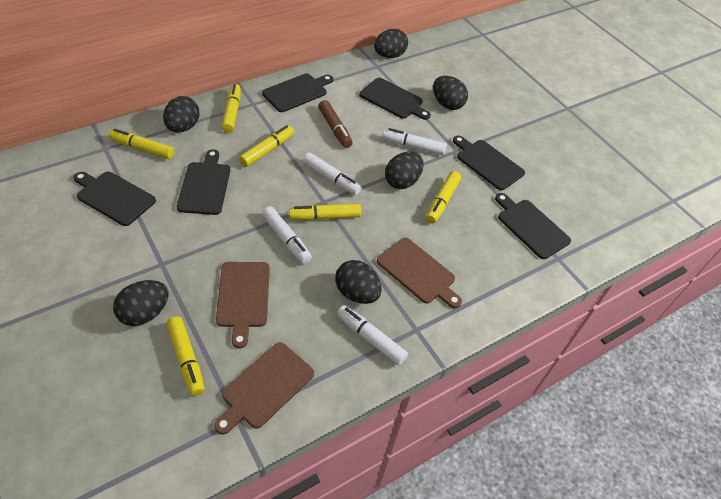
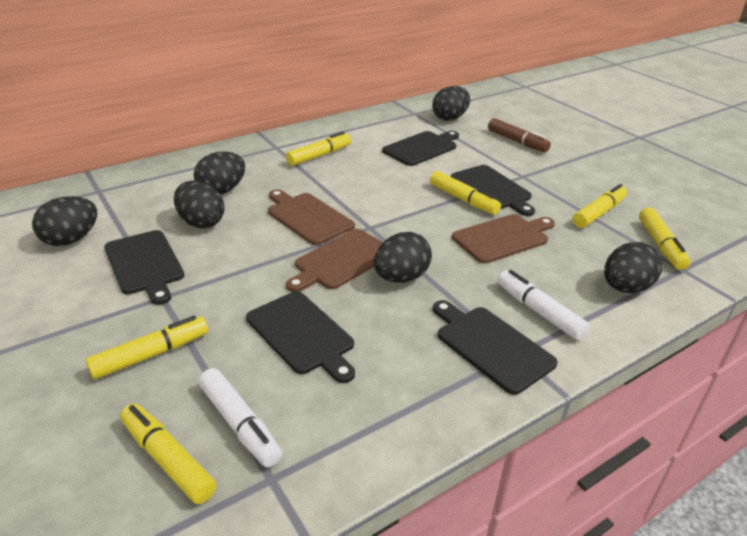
black cutting board: 6 -> 5
white marker: 4 -> 2

